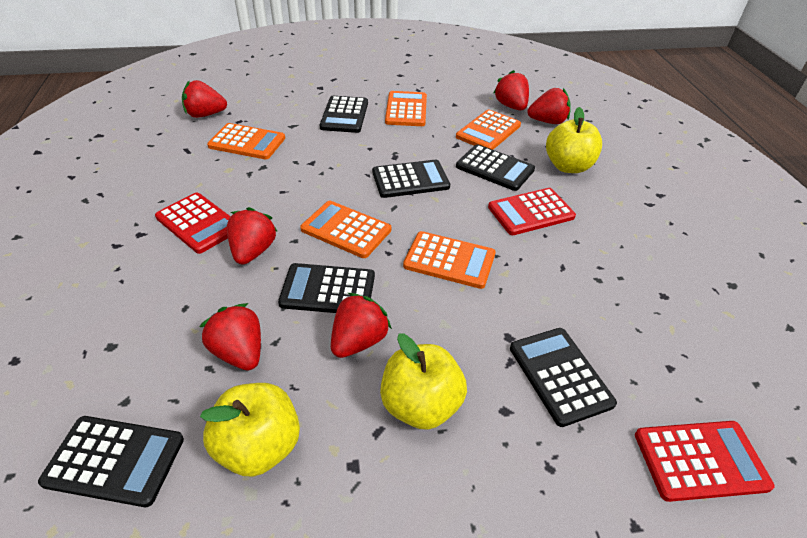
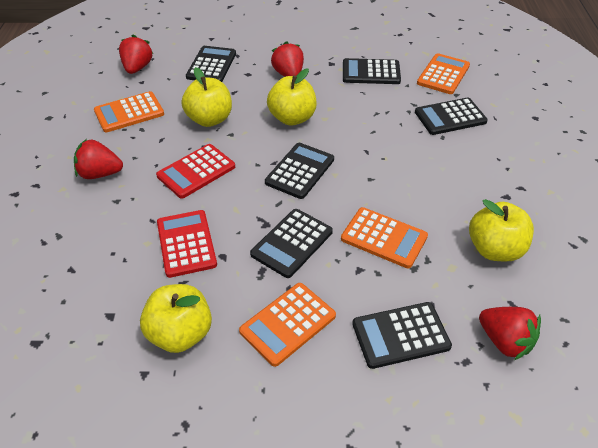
orange calculator: 5 -> 4
red calculator: 3 -> 2
red strawberry: 6 -> 4
yellow apple: 3 -> 4

